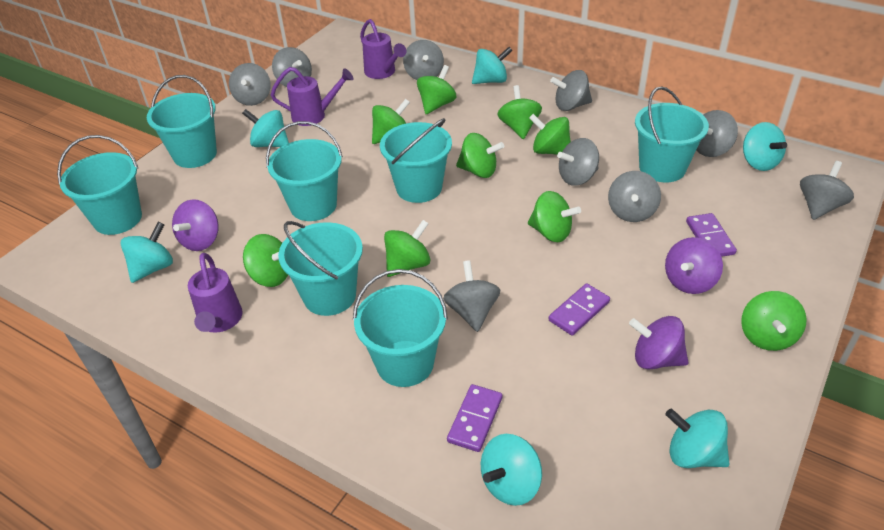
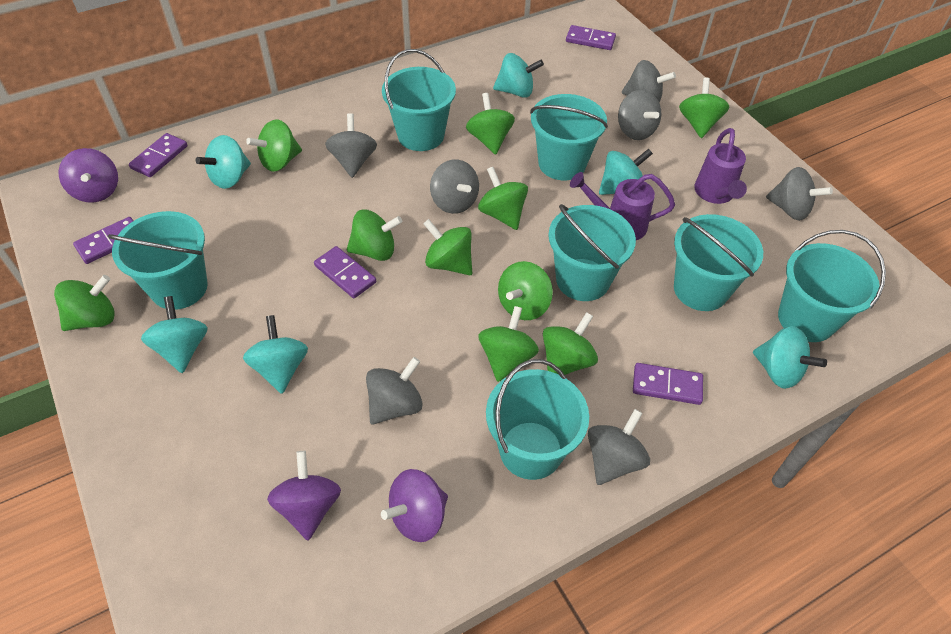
green spinning top: 9 -> 10
grey spinning top: 9 -> 7
purple domino: 3 -> 5
purple watering can: 3 -> 2

